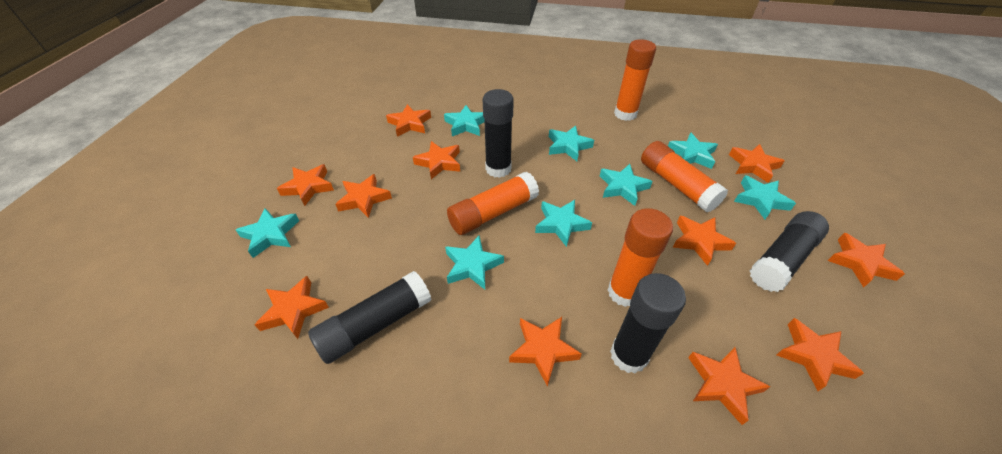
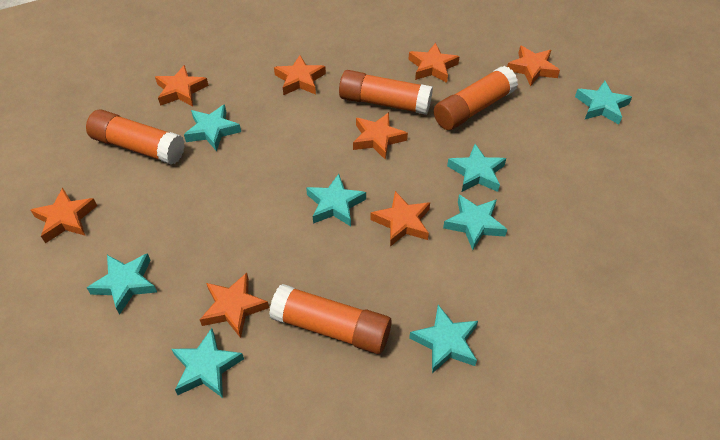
black glue stick: 4 -> 0
orange star: 11 -> 8

